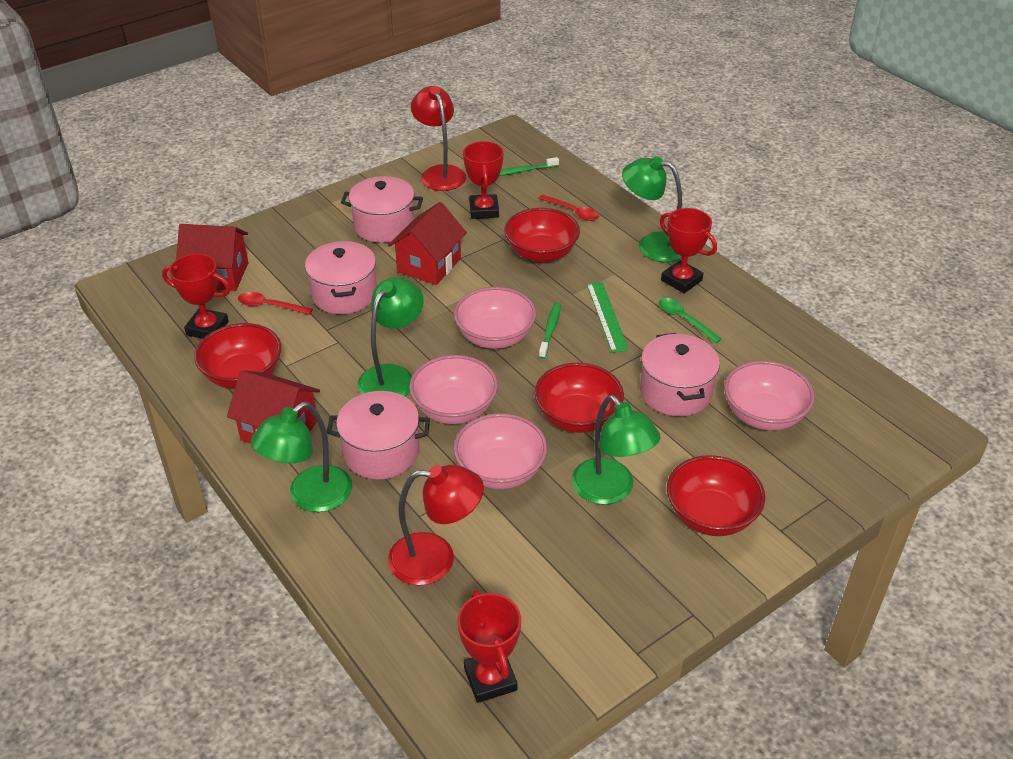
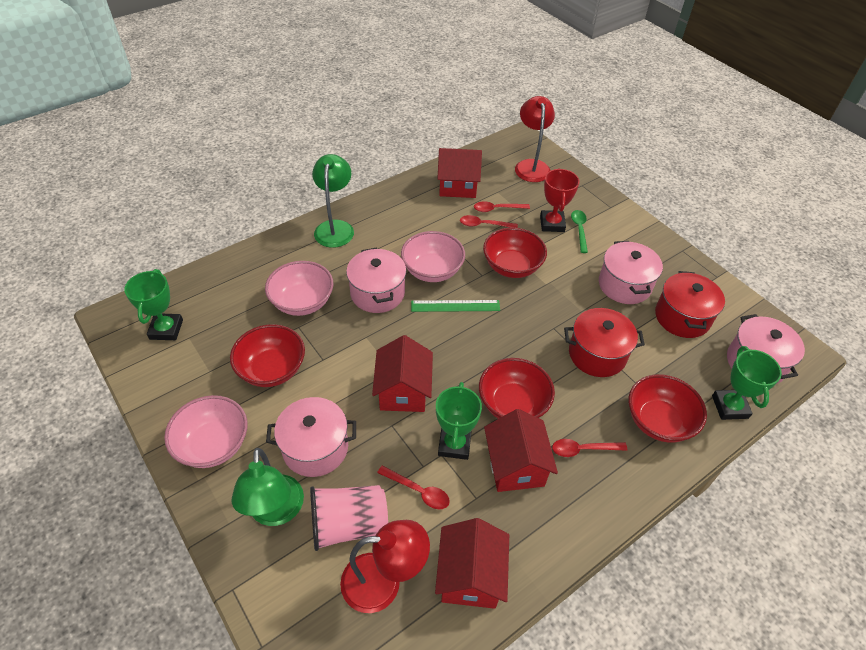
green lamp: 4 -> 2
green toothbrush: 2 -> 0
green trophy: 0 -> 3
pink bowl: 4 -> 3
pink cup: 0 -> 1
red house: 3 -> 4
red pot: 0 -> 2
red spoon: 2 -> 4
red trophy: 4 -> 1

